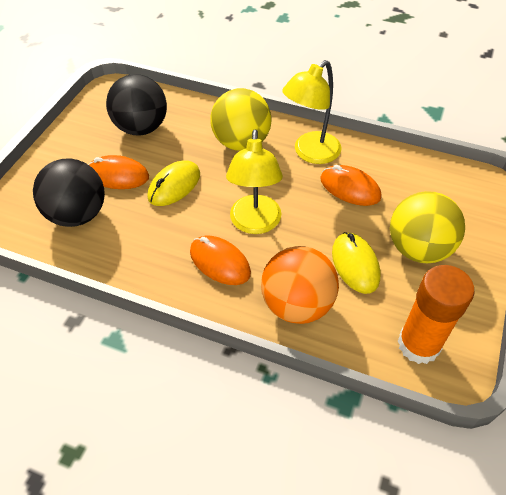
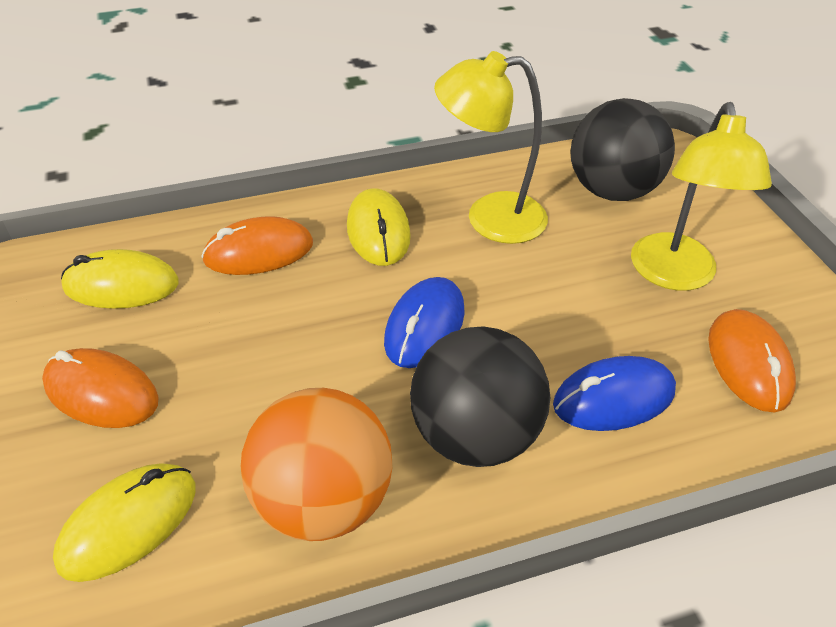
blue mouse: 0 -> 2
orange glue stick: 1 -> 0
yellow ball: 2 -> 0
yellow mouse: 2 -> 3

